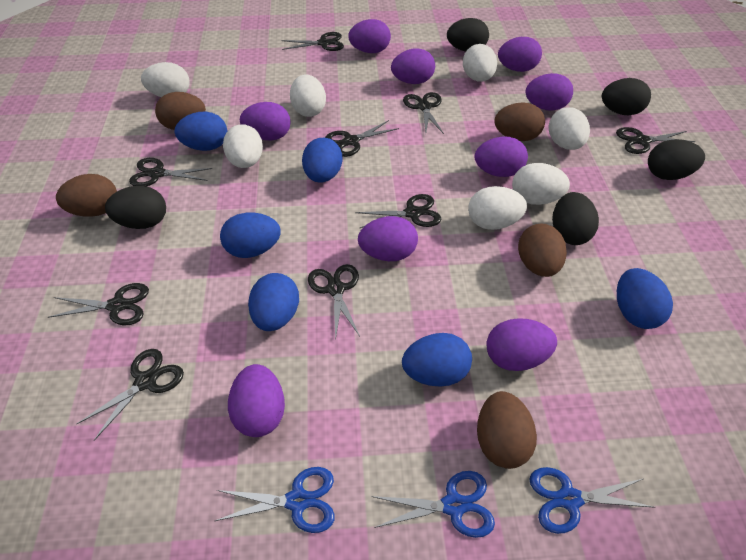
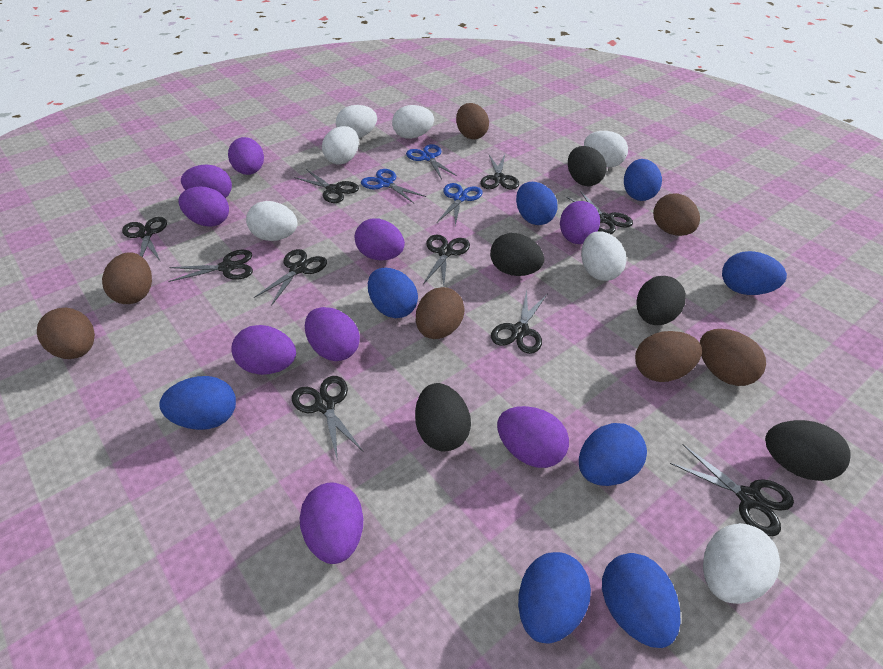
black scissors: 9 -> 10
blue egg: 6 -> 8
brown egg: 5 -> 7

